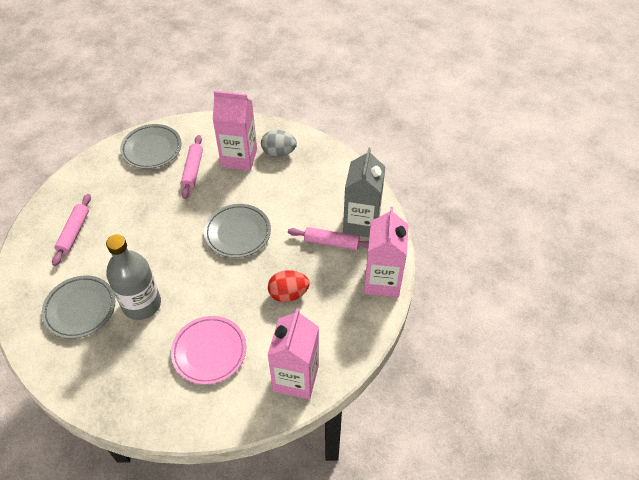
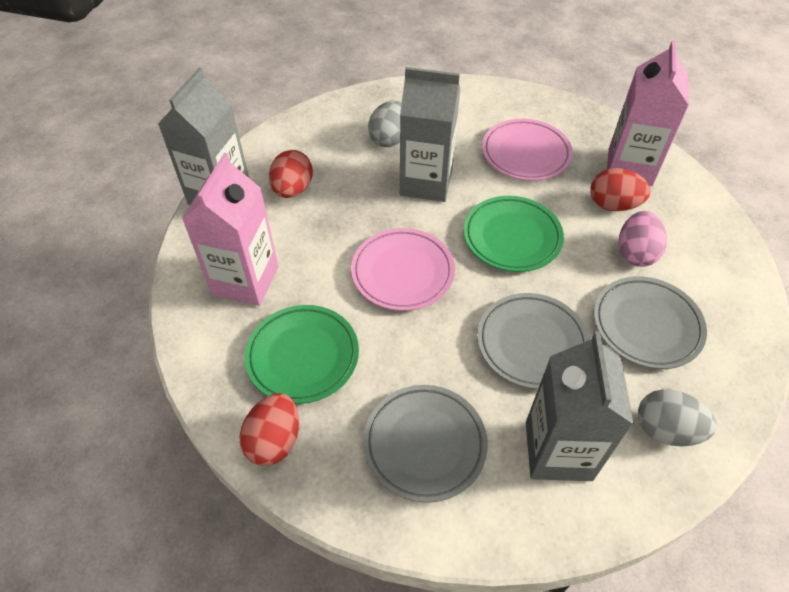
green plate: 0 -> 2
grey bottle: 1 -> 0
grey carton: 1 -> 3
grey egg: 1 -> 2
pink carton: 3 -> 2
pink egg: 0 -> 1
pink plate: 1 -> 2
pink rolling pin: 3 -> 0
red egg: 1 -> 3

